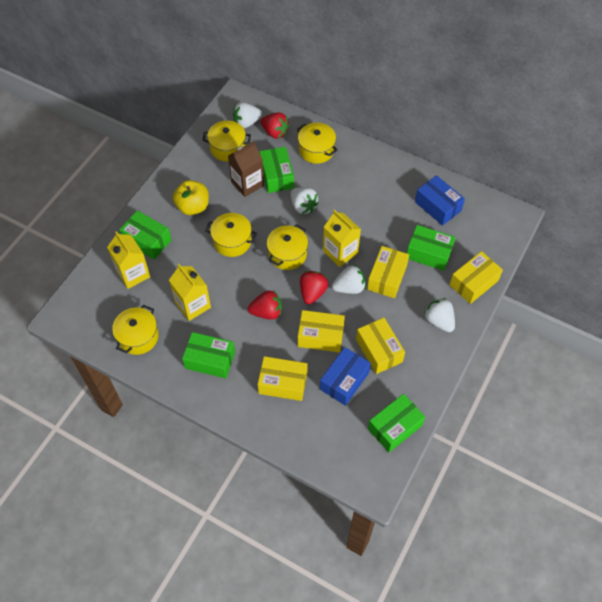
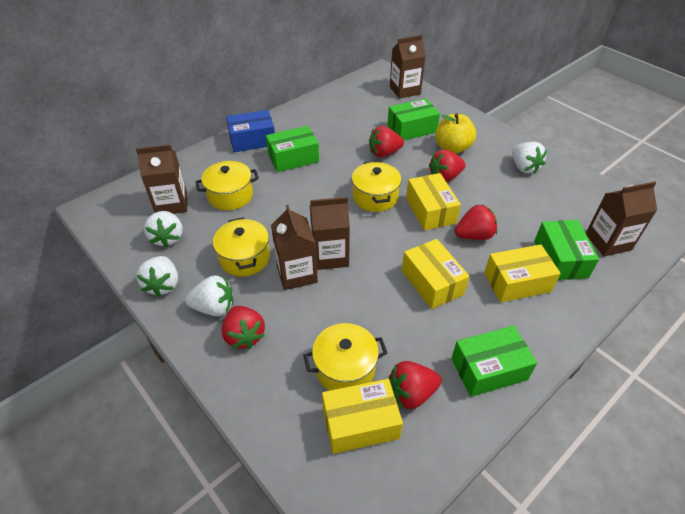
blue box: 2 -> 1
brown carton: 1 -> 5
green box: 5 -> 4
red strawberry: 3 -> 5
yellow box: 5 -> 4
yellow carton: 3 -> 0
yellow pot: 5 -> 4

